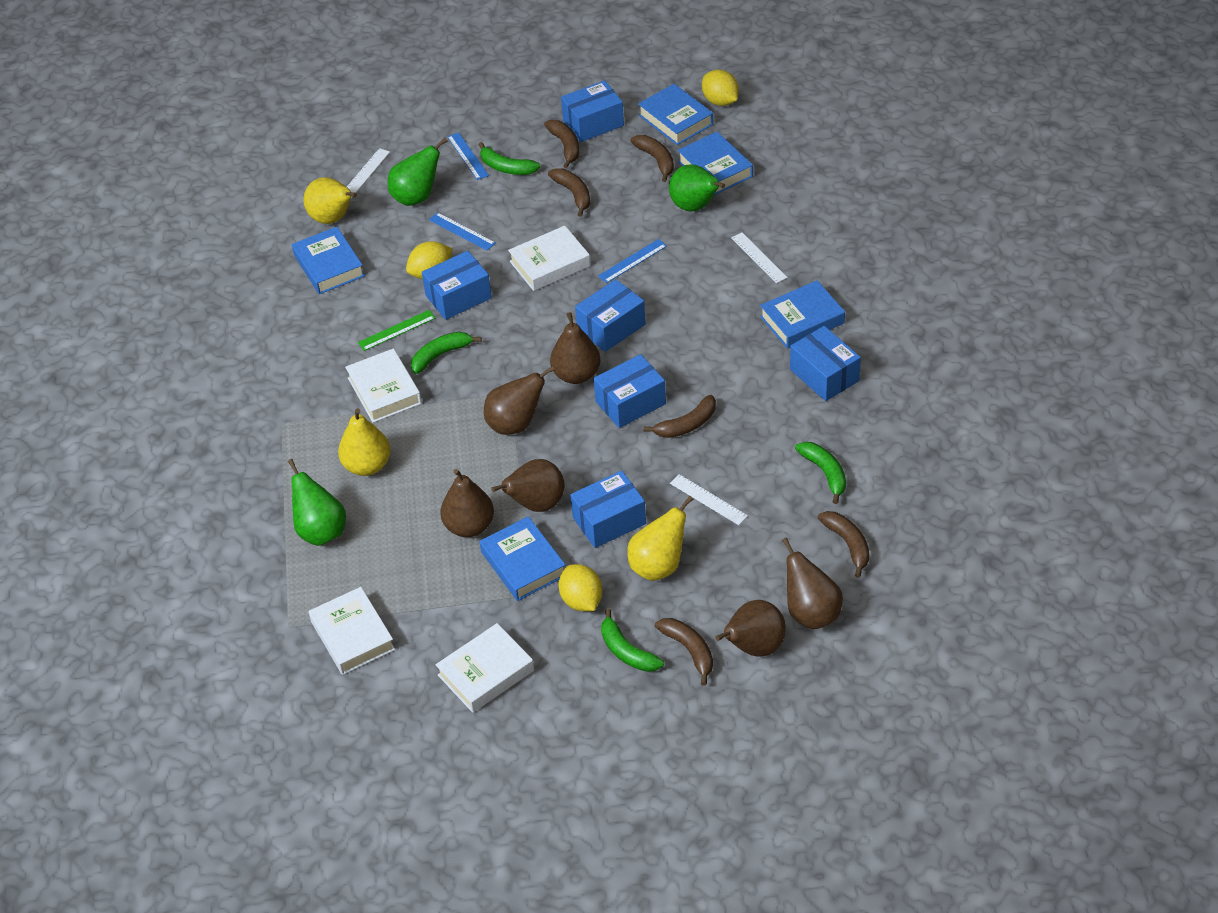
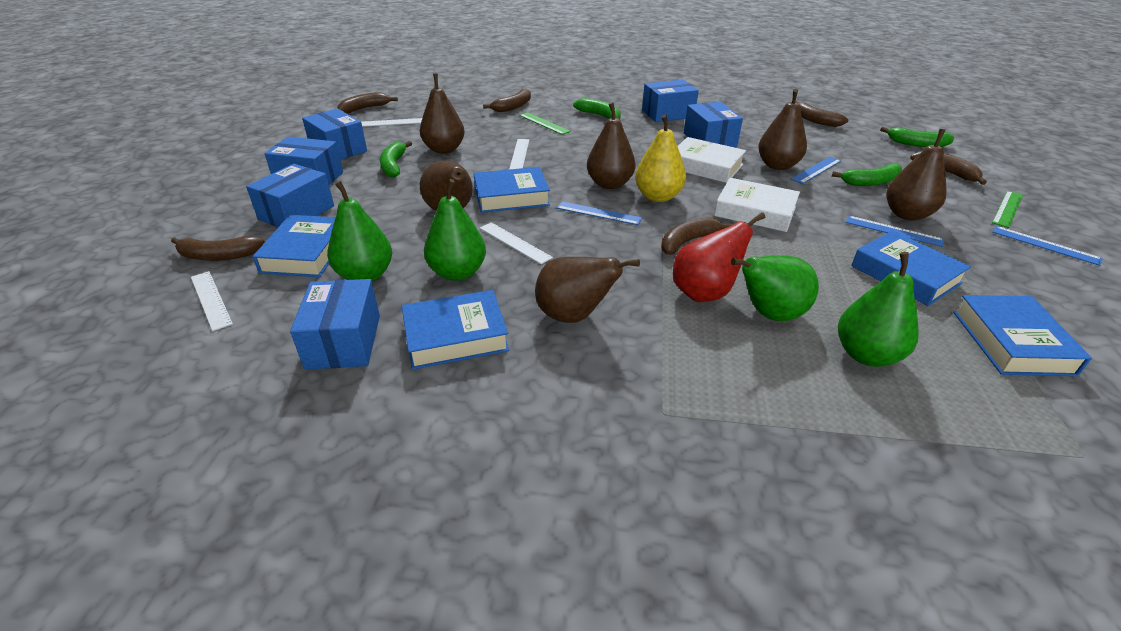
blue ruler: 3 -> 4
green pear: 3 -> 4
green ruler: 1 -> 2
red pear: 0 -> 1
white book: 4 -> 2
white ruler: 3 -> 4
yellow lemon: 3 -> 0
yellow pear: 3 -> 1

